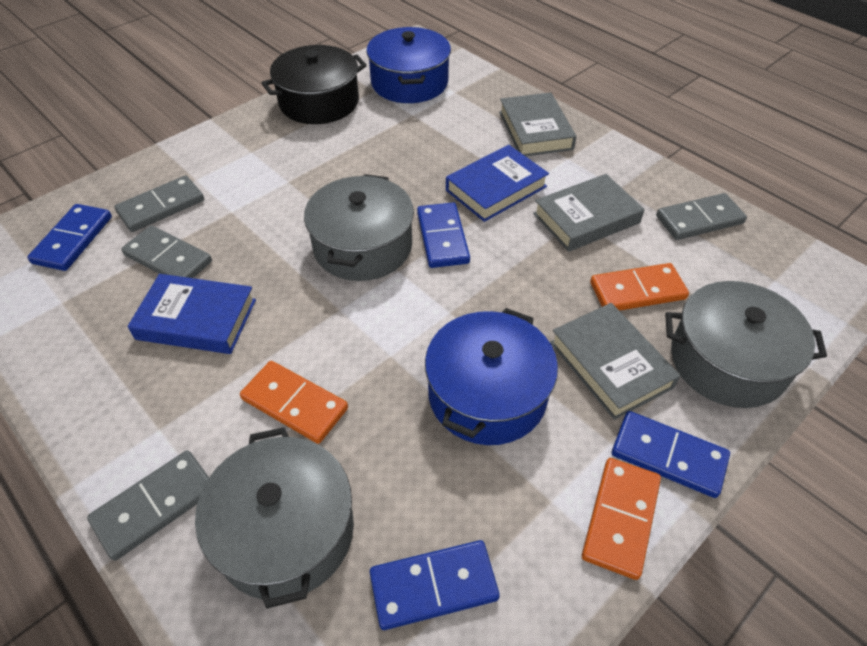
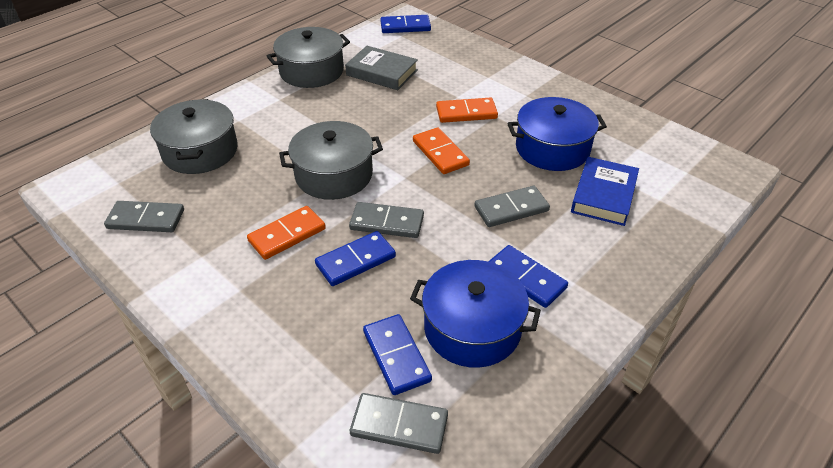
black pot: 1 -> 0
blue book: 2 -> 1
grey book: 3 -> 1

